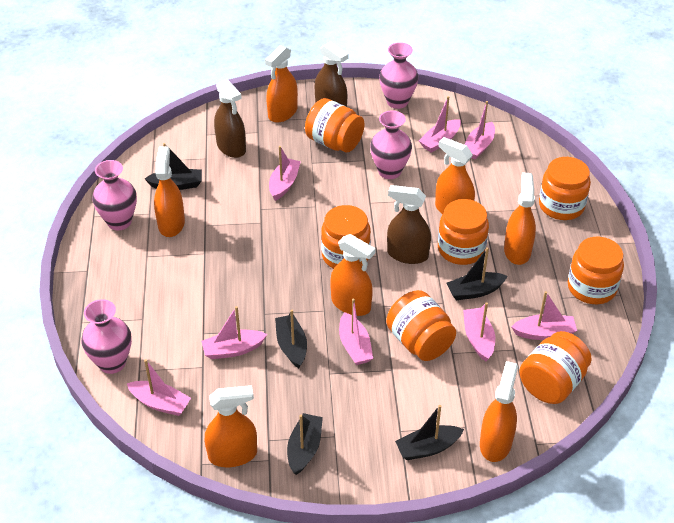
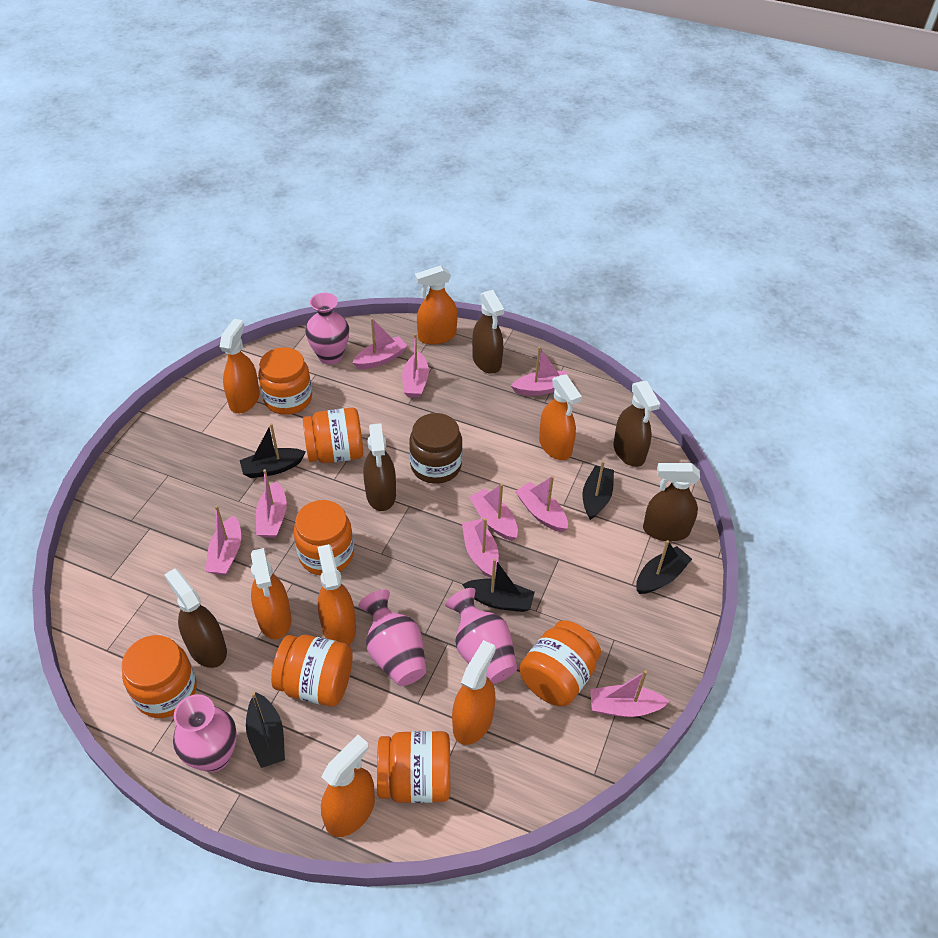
brown jar: 0 -> 1
brown spray bottle: 3 -> 5
pink boat: 8 -> 9

